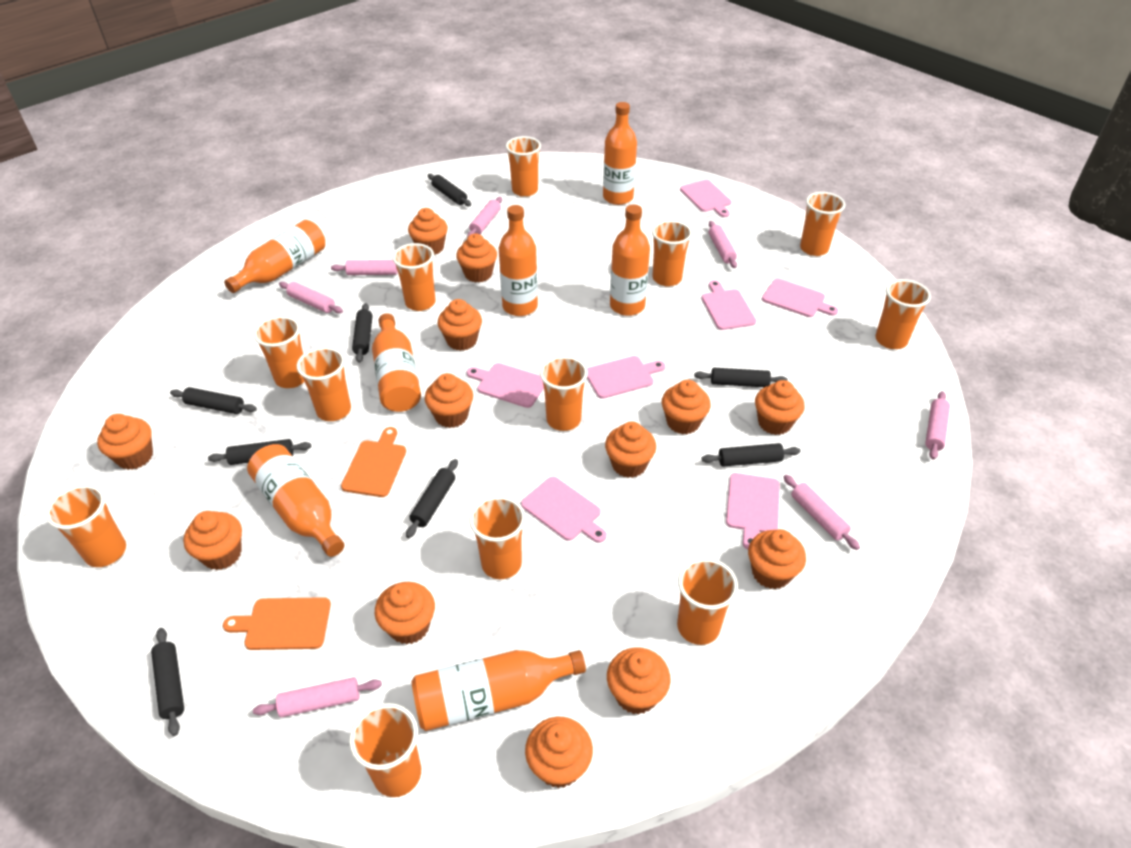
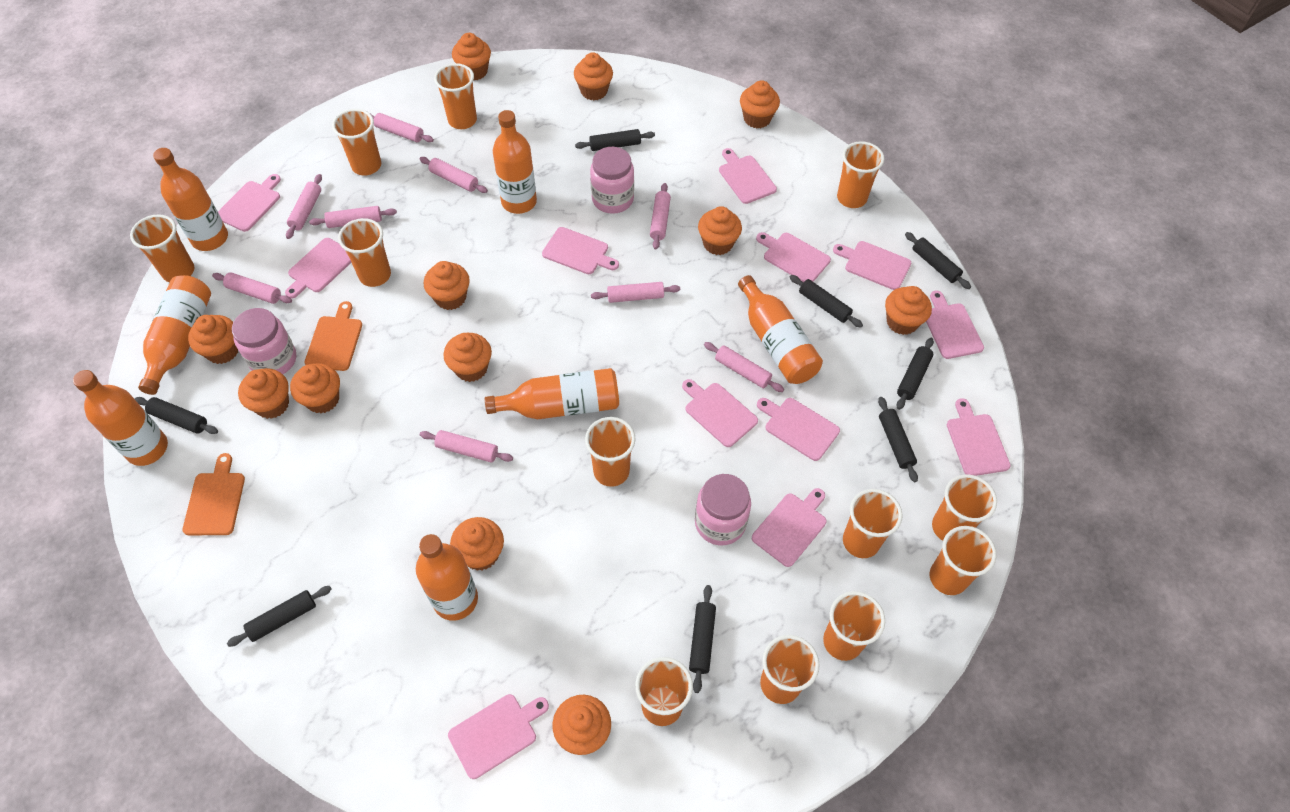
orange cupcake: 13 -> 12
pink cutting board: 7 -> 12
pink jar: 0 -> 3
pink rolling pin: 7 -> 9

